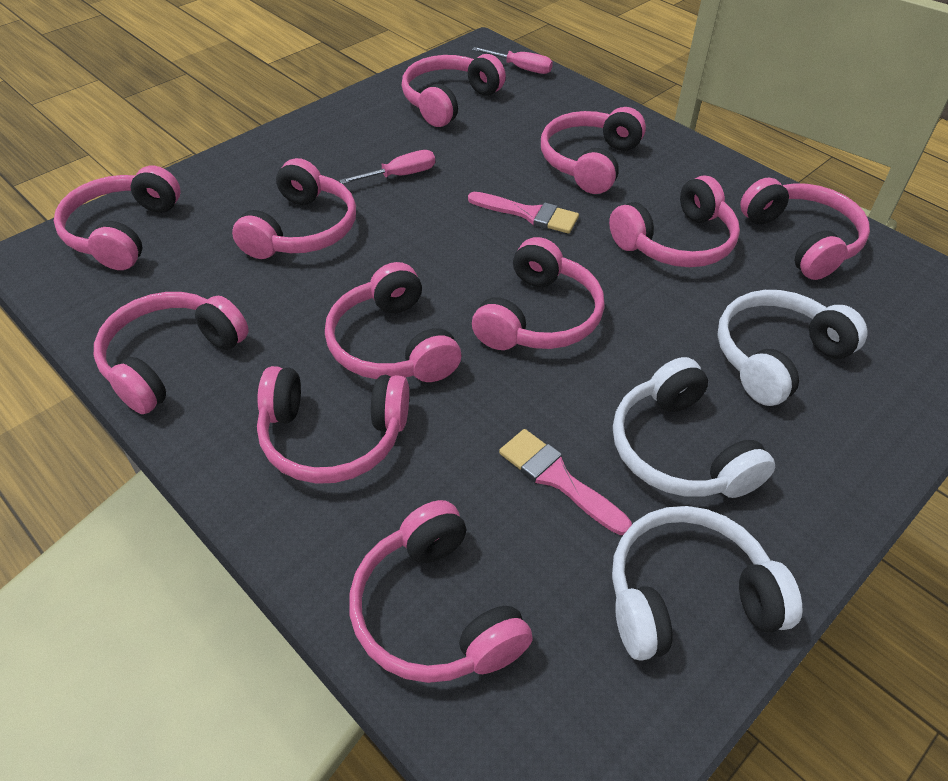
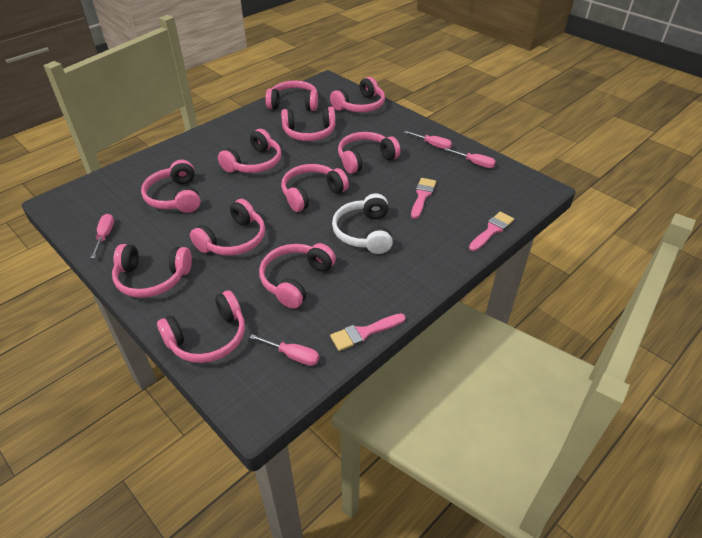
pink brush: 2 -> 3
pink screwdriver: 2 -> 4
white headphones: 3 -> 1

